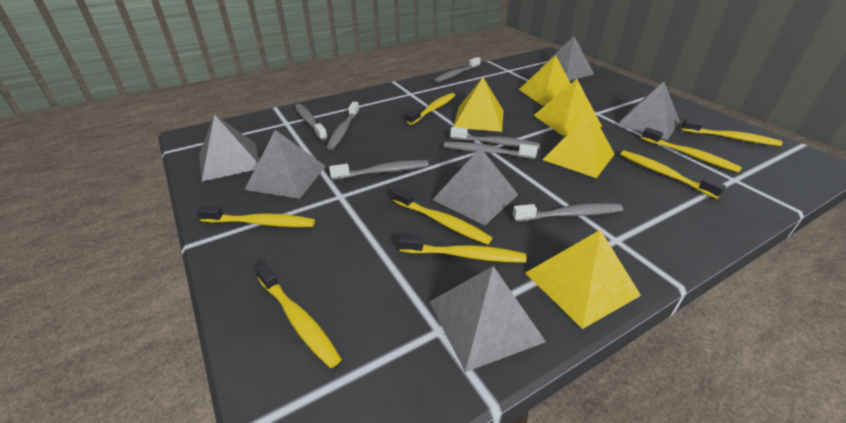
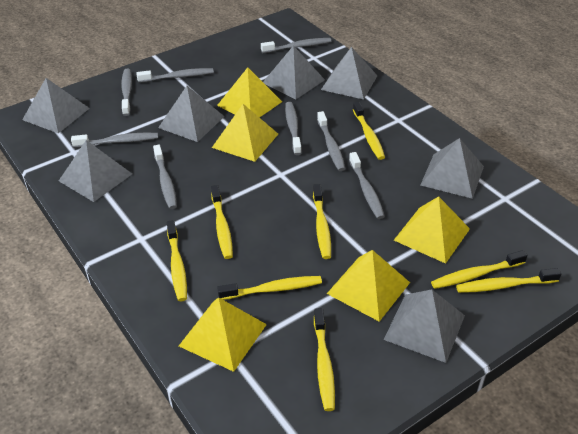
grey pyramid: 6 -> 7
grey toothbrush: 7 -> 8

